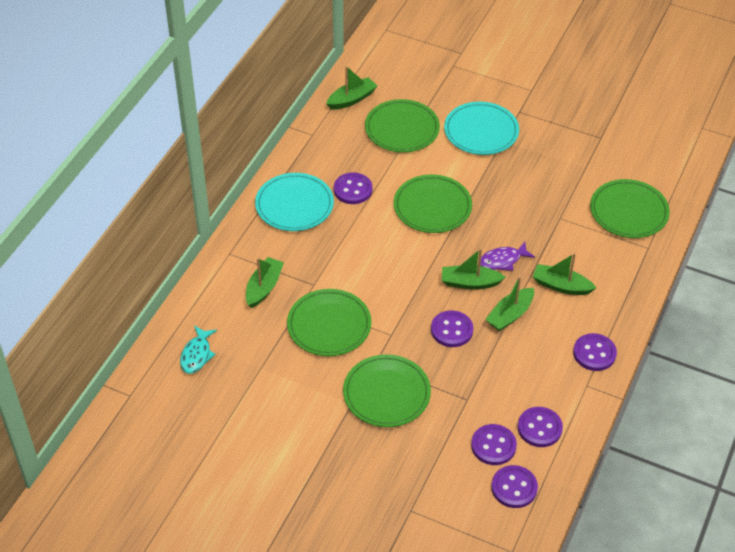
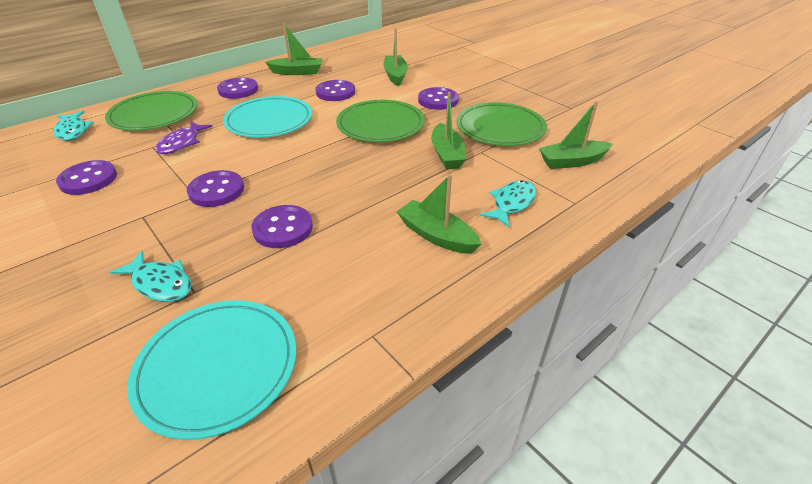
green plate: 5 -> 3
turquoise fish: 1 -> 3

